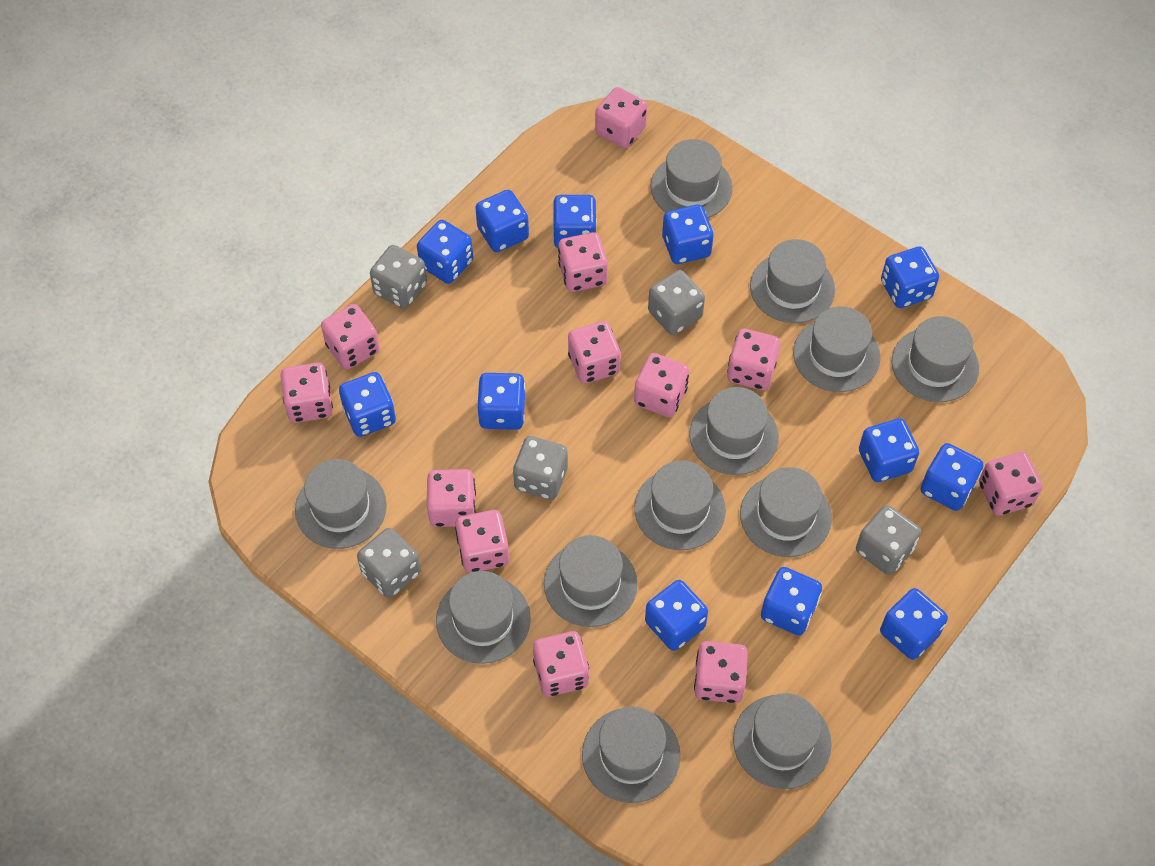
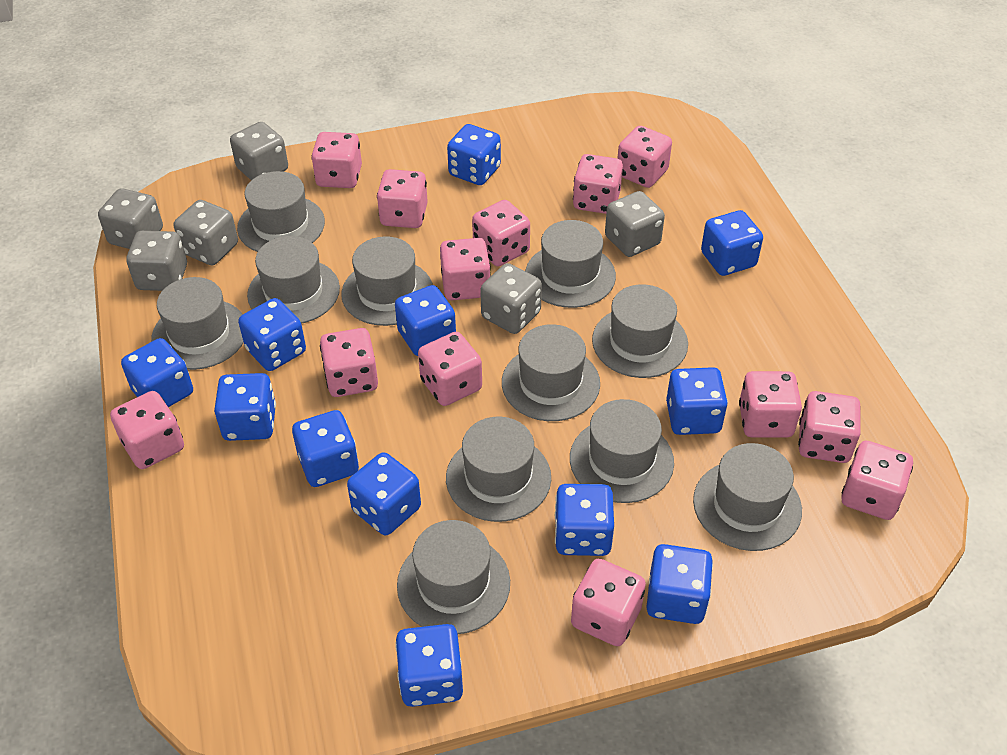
grey dice: 5 -> 6
grey hat: 12 -> 11
pink dice: 12 -> 13

